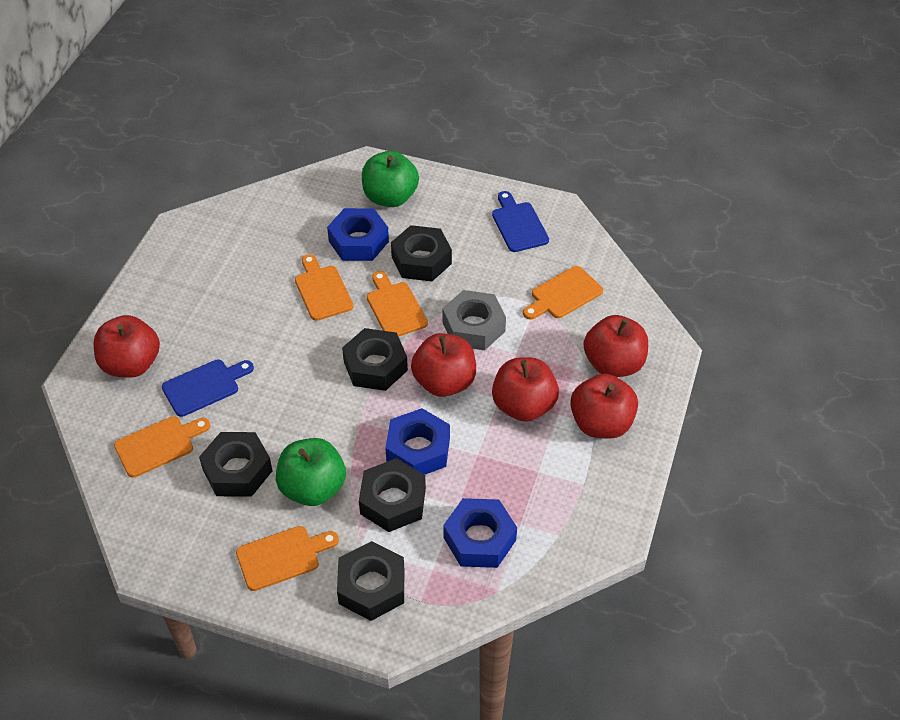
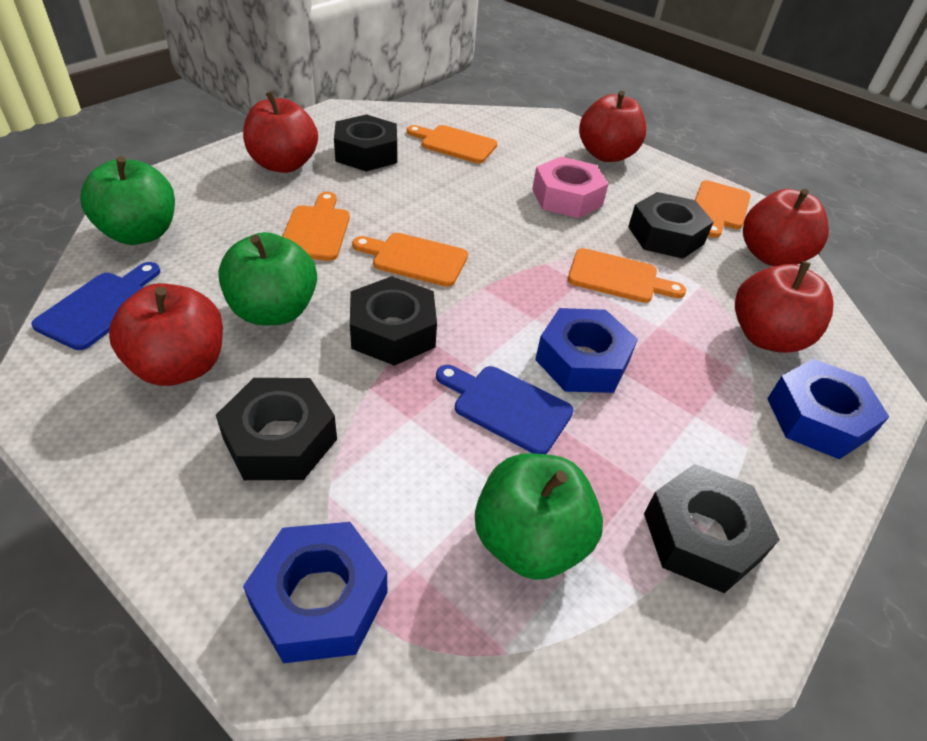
green apple: 2 -> 3
grey nut: 1 -> 0
pink nut: 0 -> 1

